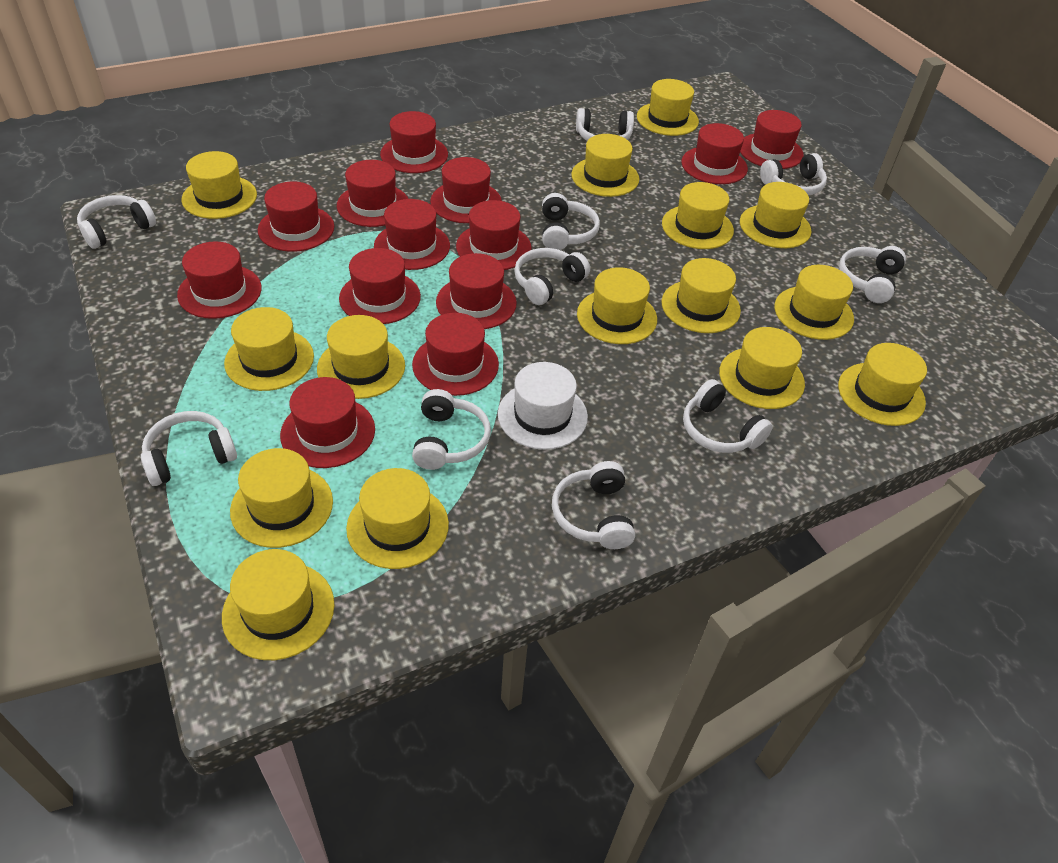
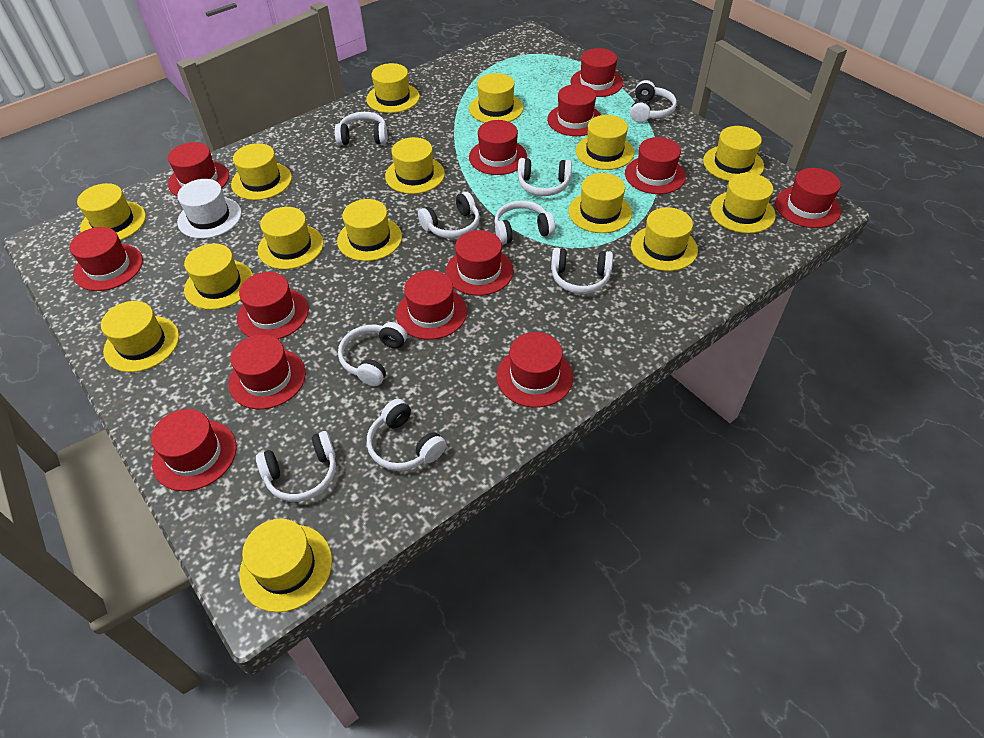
white headphones: 10 -> 9

